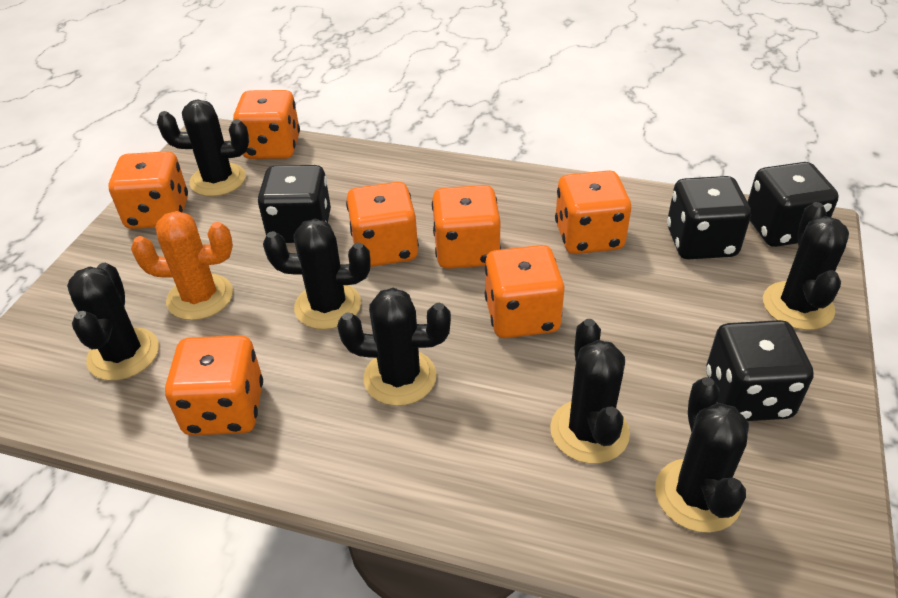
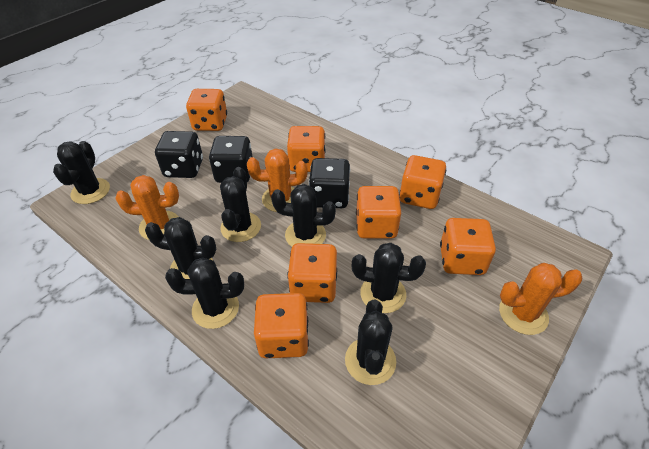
black dice: 4 -> 3
orange cactus: 1 -> 3

